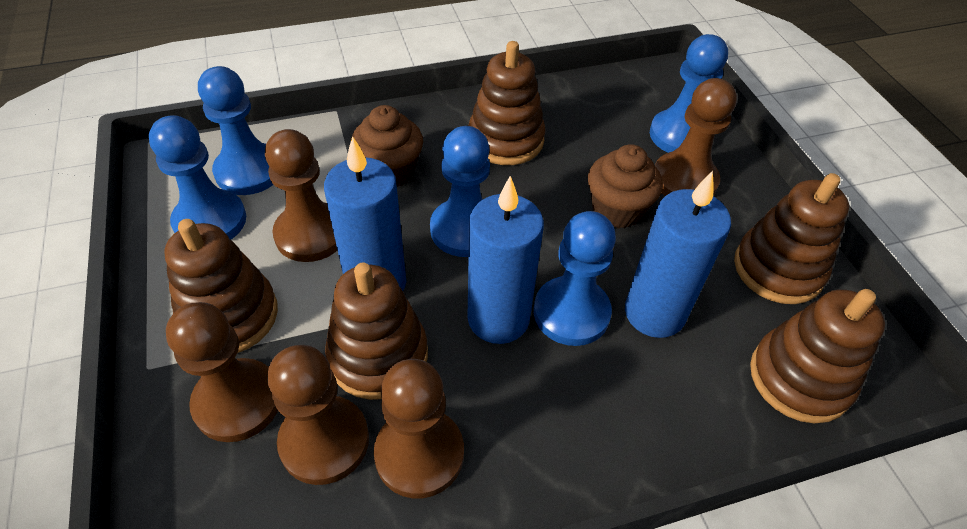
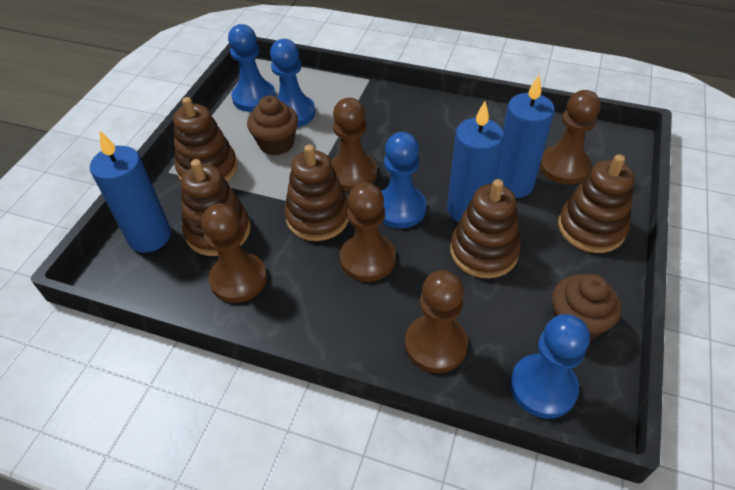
blue pawn: 5 -> 4

